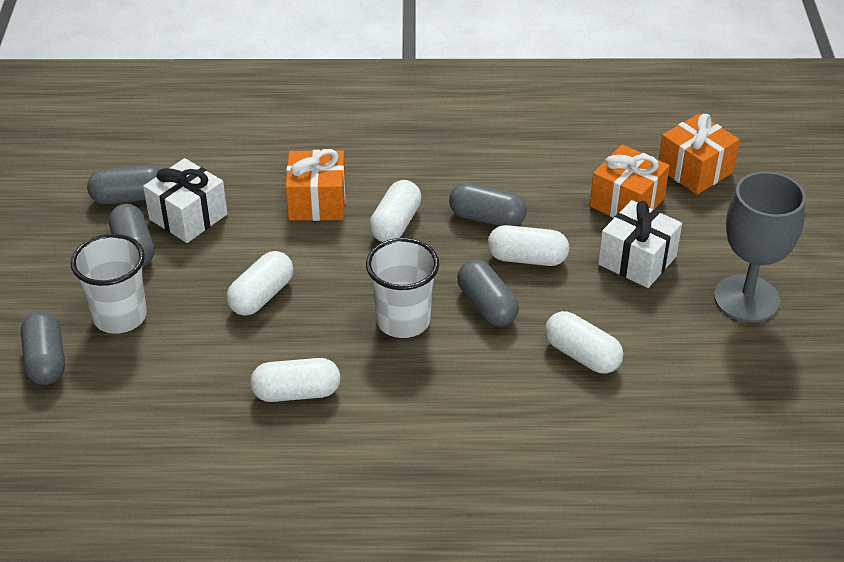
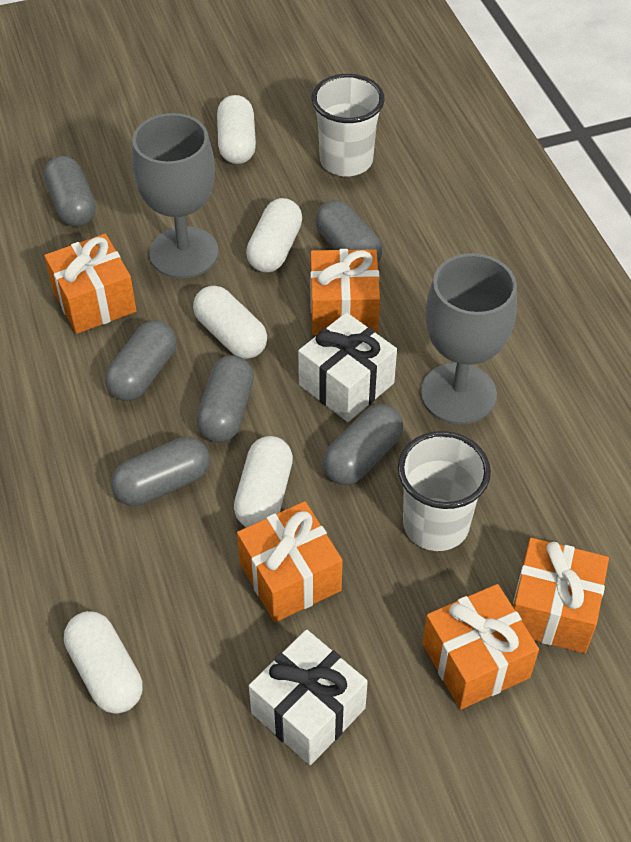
grey capsule: 5 -> 6
grey goblet: 1 -> 2
orange gift: 3 -> 5

